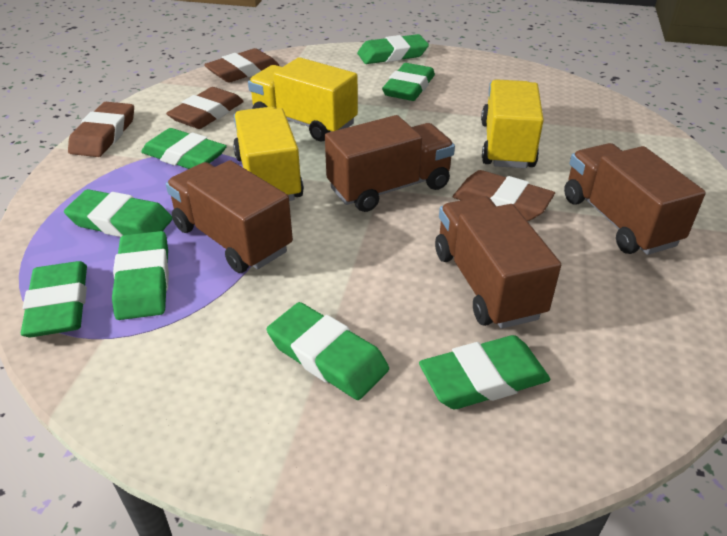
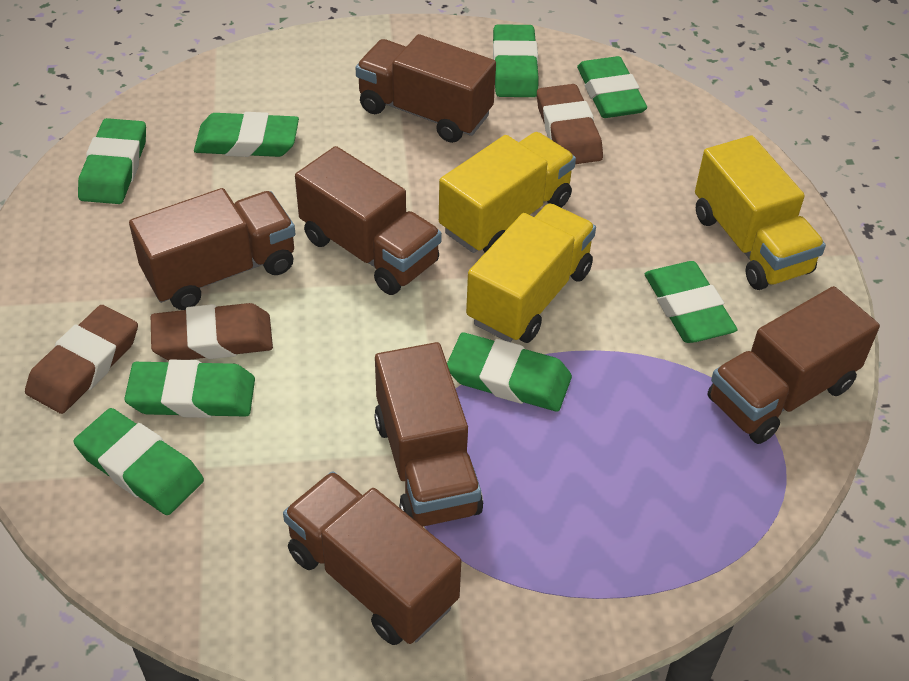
brown eraser: 4 -> 3
brown truck: 4 -> 6

